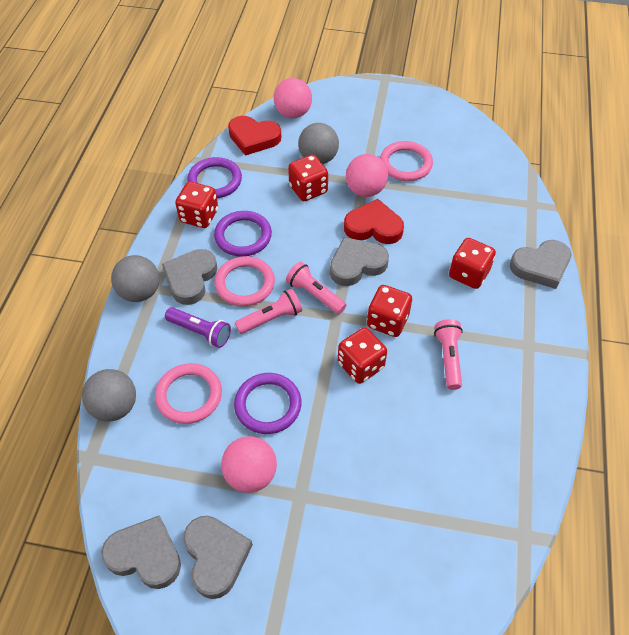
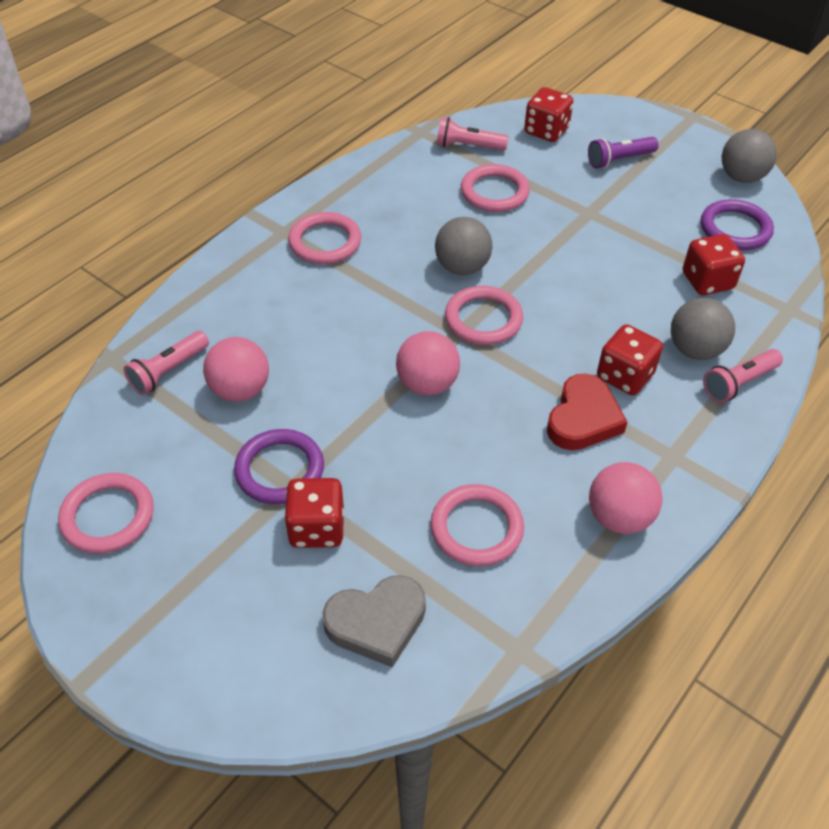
grey heart: 5 -> 1
pink ring: 3 -> 5
purple ring: 3 -> 2
red dice: 5 -> 4
red heart: 2 -> 1

